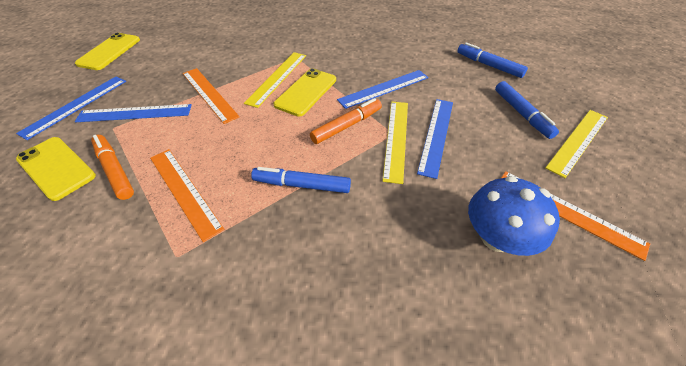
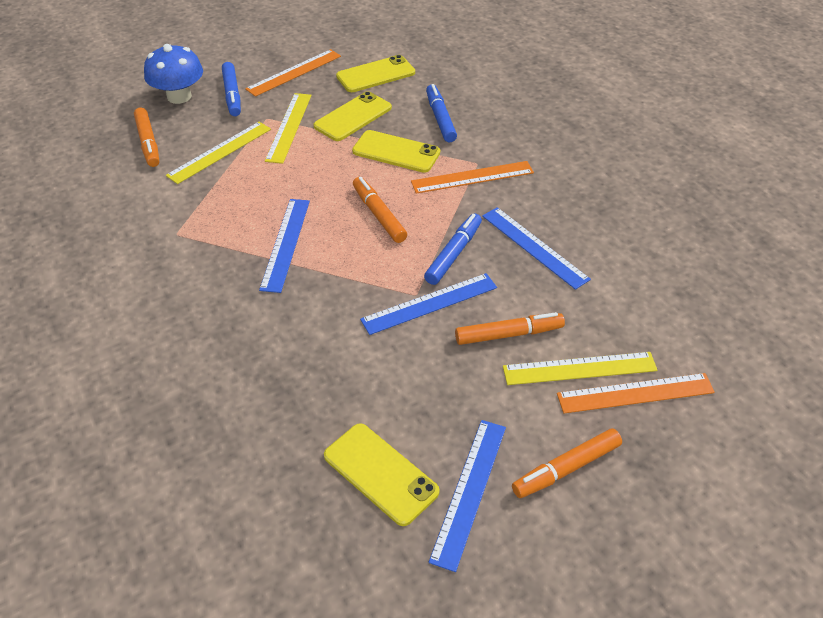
orange marker: 2 -> 4
yellow phone: 3 -> 4

